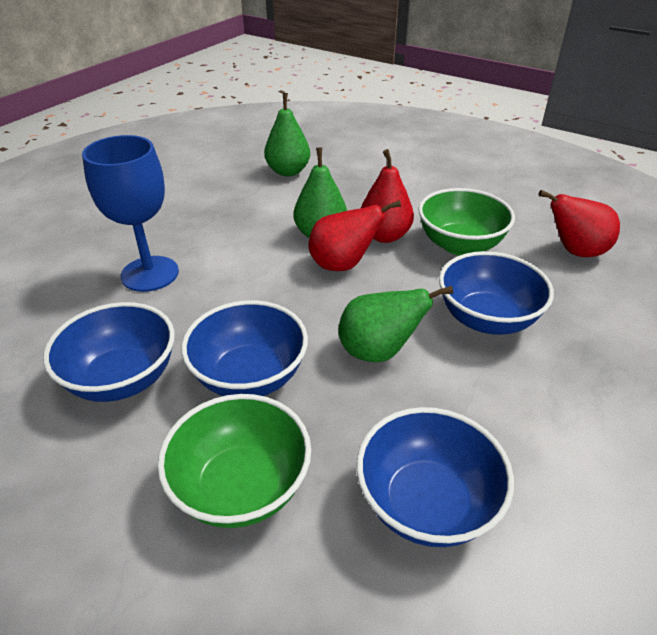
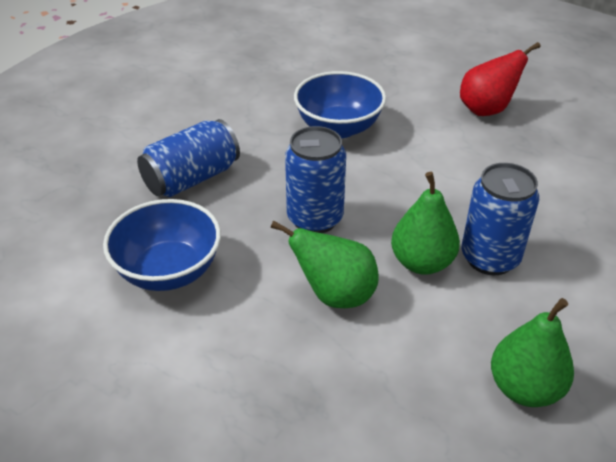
blue bowl: 4 -> 2
blue can: 0 -> 3
blue goblet: 1 -> 0
green bowl: 2 -> 0
red pear: 3 -> 1

